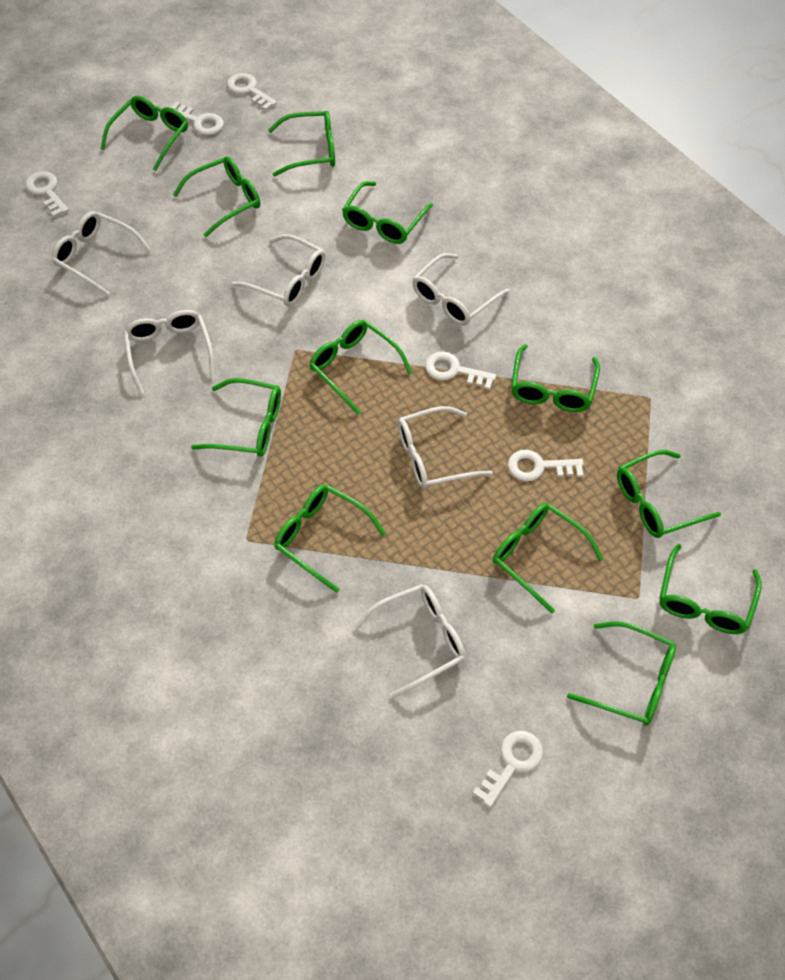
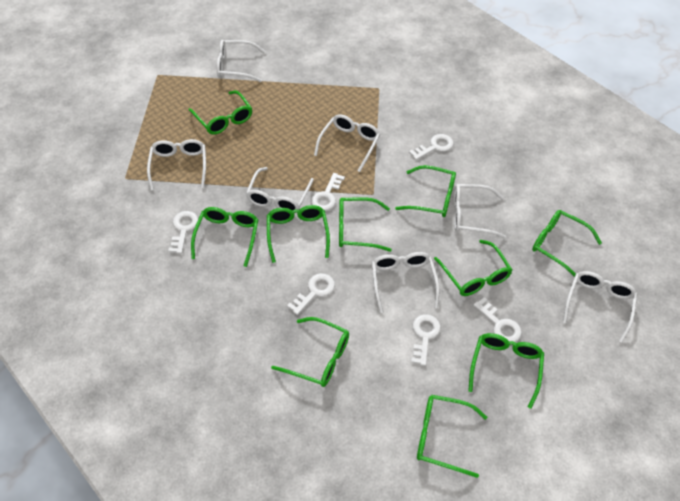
green glasses: 12 -> 10
white glasses: 6 -> 7

